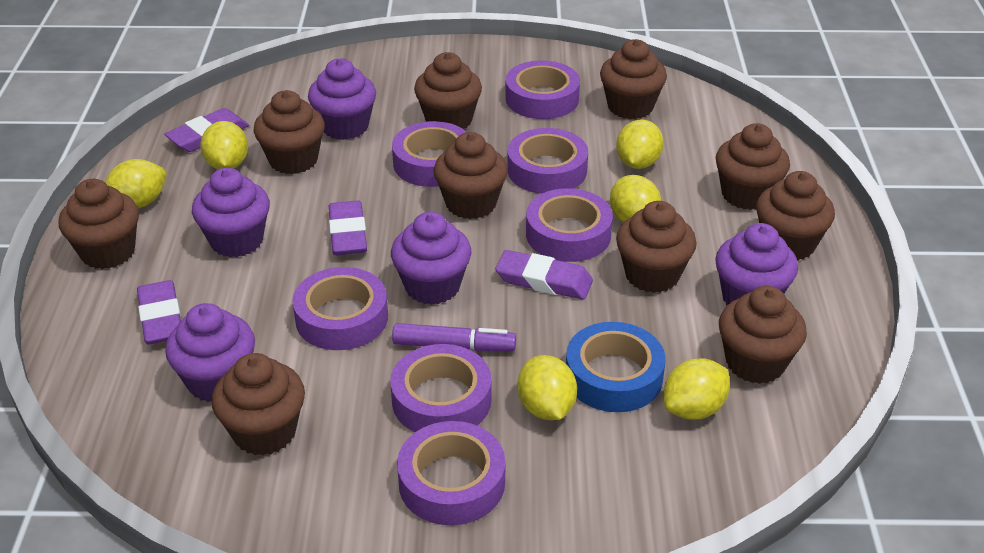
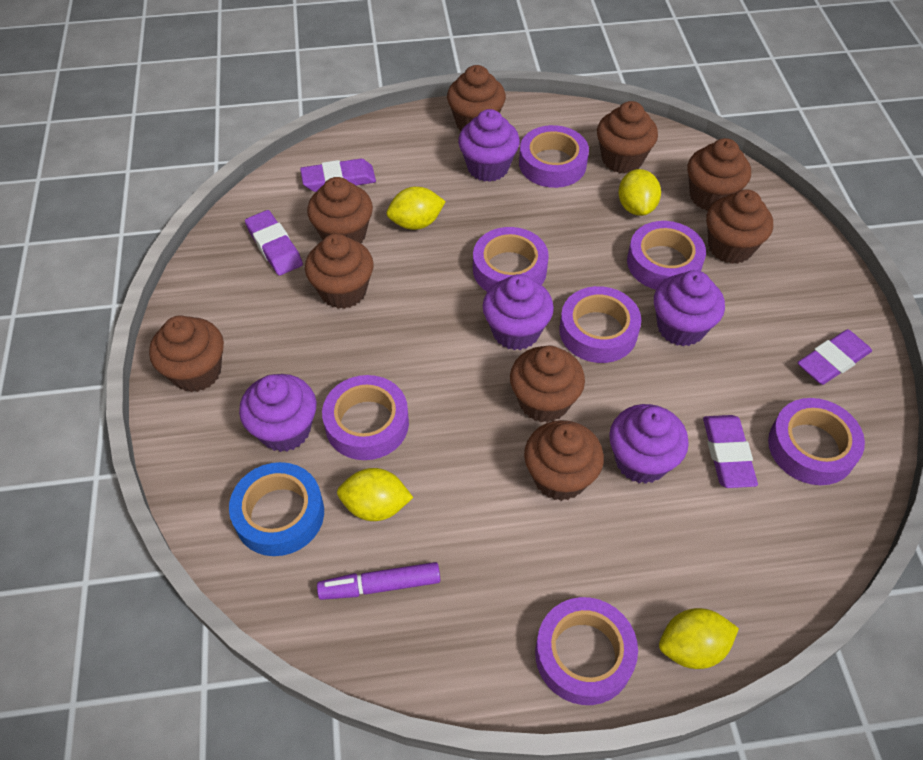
brown cupcake: 10 -> 9
yellow lemon: 6 -> 4

